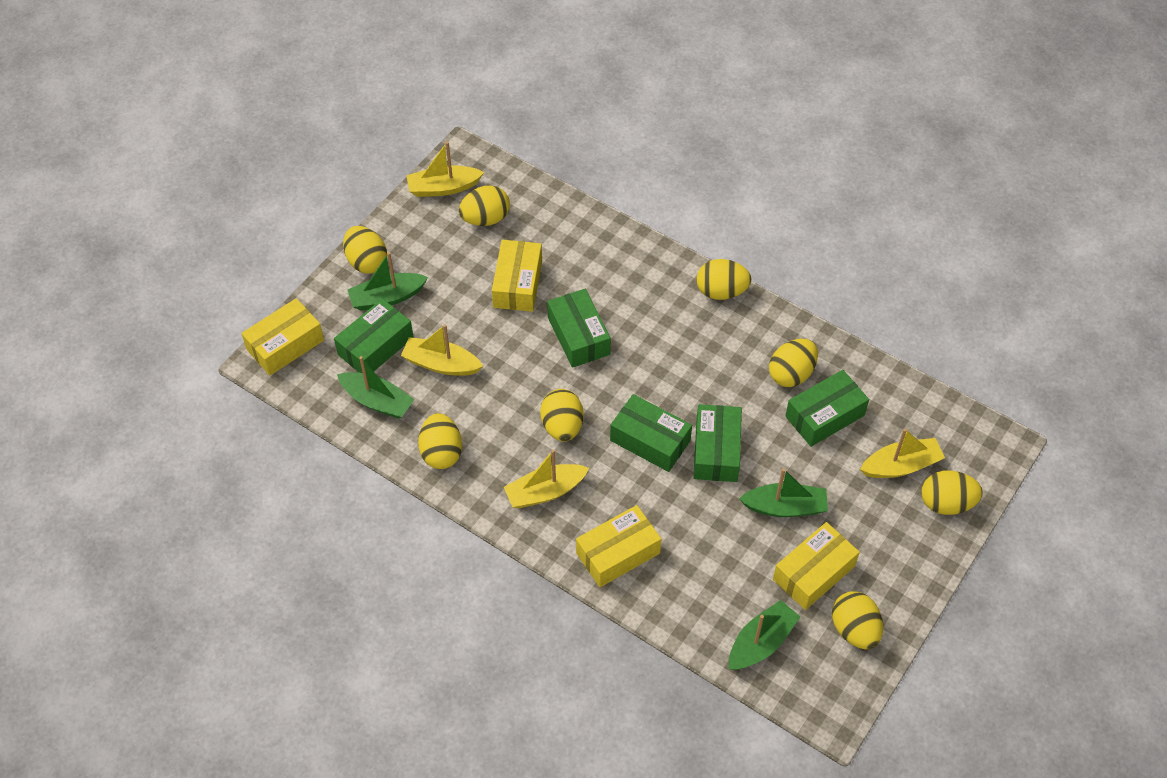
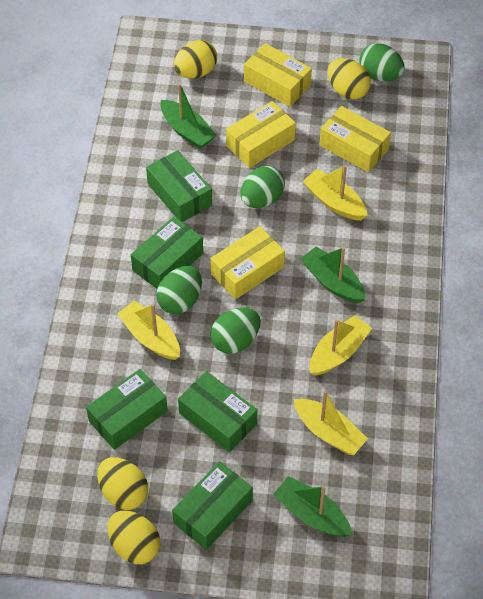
green boat: 4 -> 3
green egg: 0 -> 4
yellow egg: 8 -> 4

